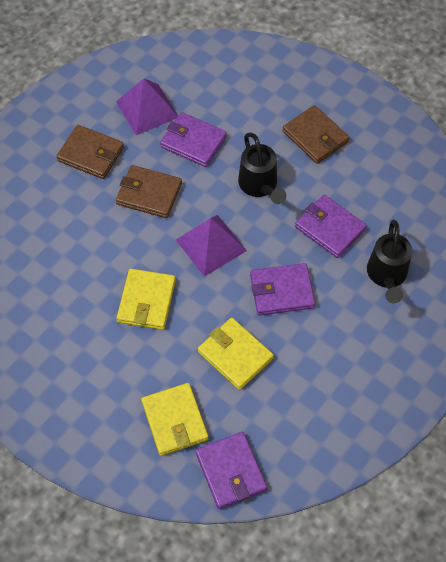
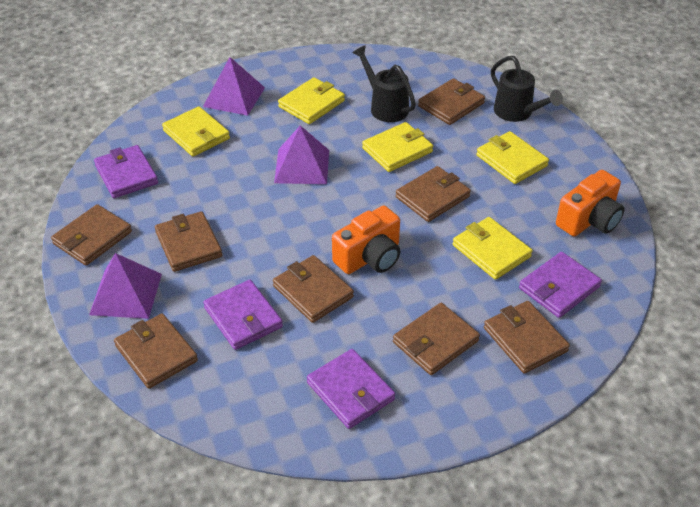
brown wallet: 3 -> 8
orange camera: 0 -> 2
purple pyramid: 2 -> 3
yellow wallet: 3 -> 5

